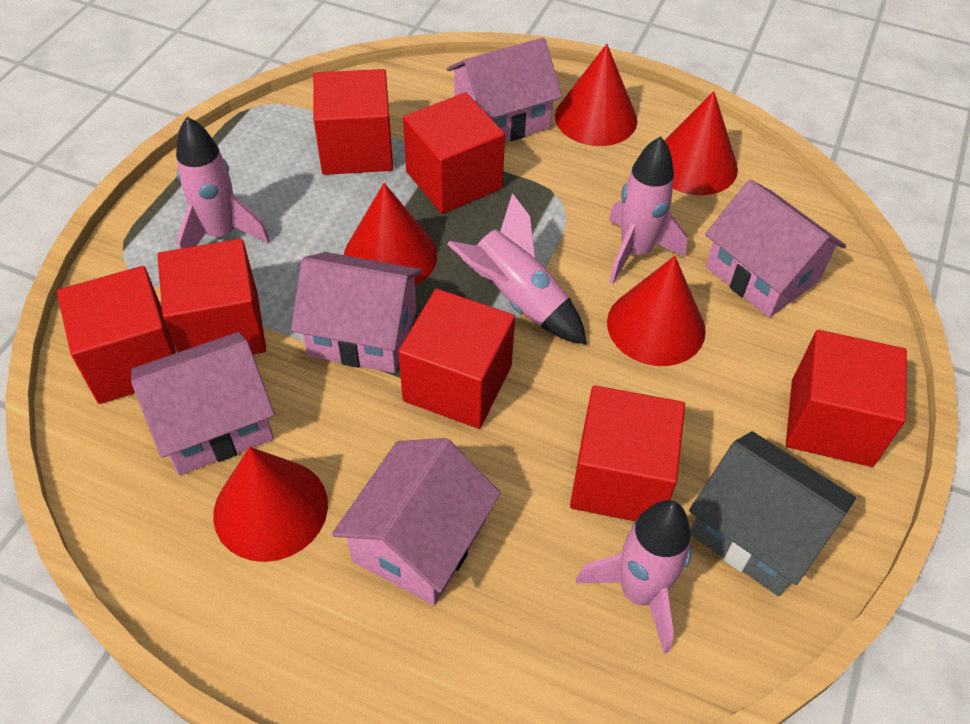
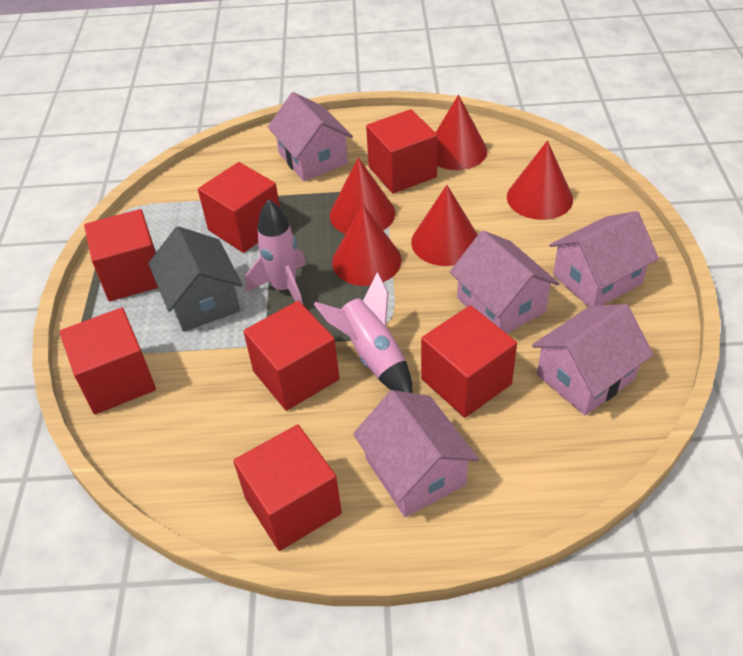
pink rocket: 4 -> 2

